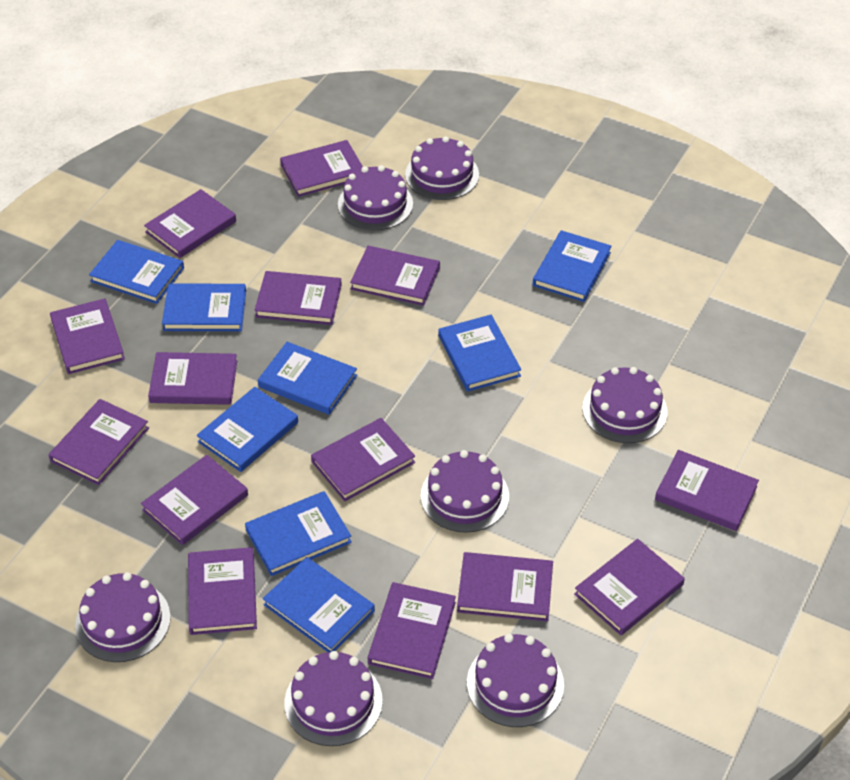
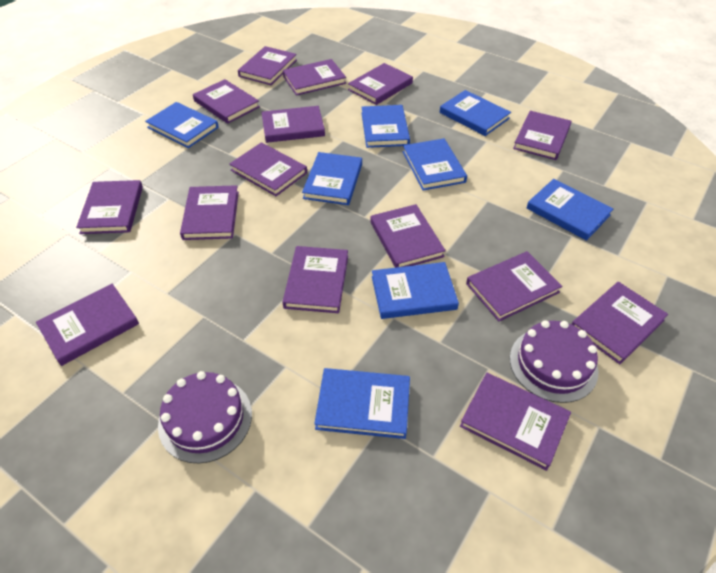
purple book: 14 -> 15
purple cake: 7 -> 2

